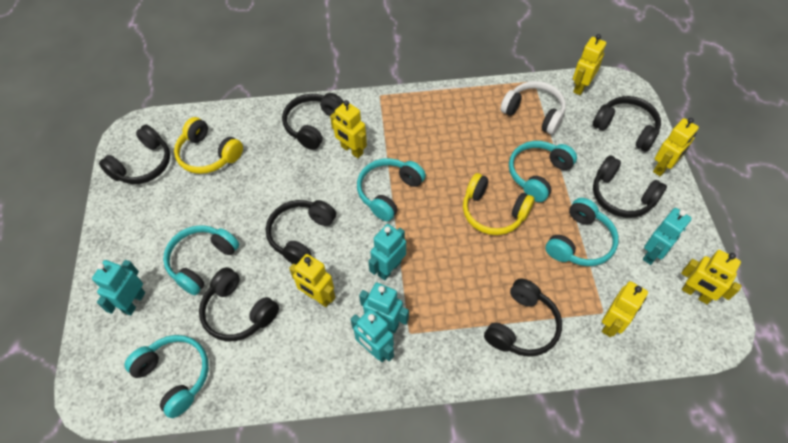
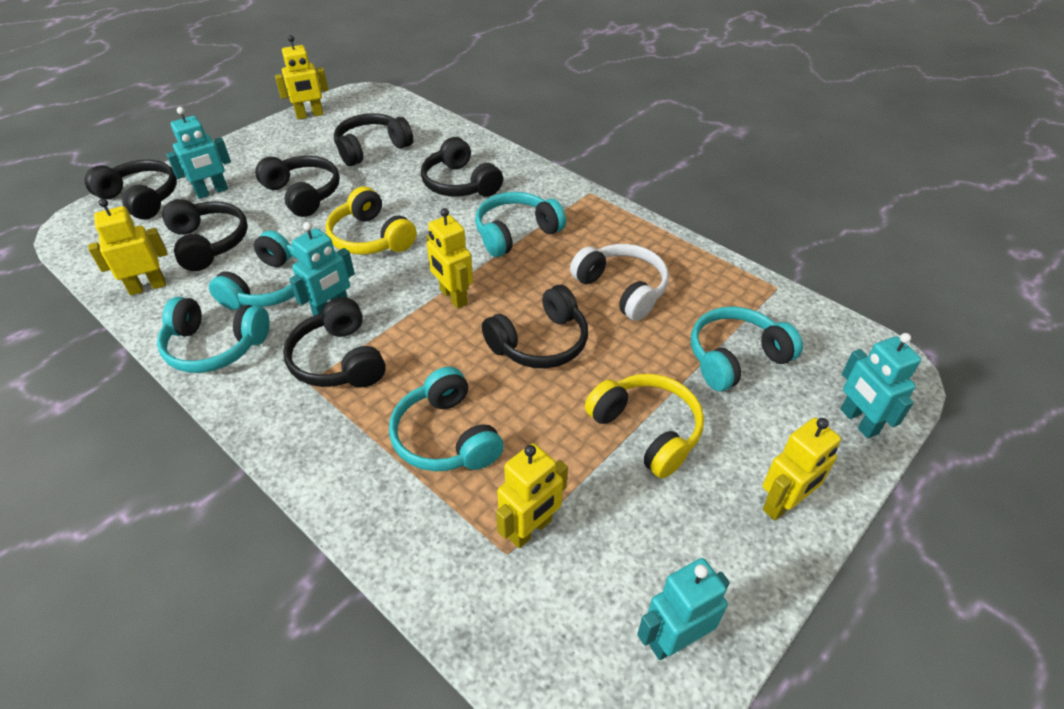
turquoise robot: 5 -> 4
yellow robot: 6 -> 5

